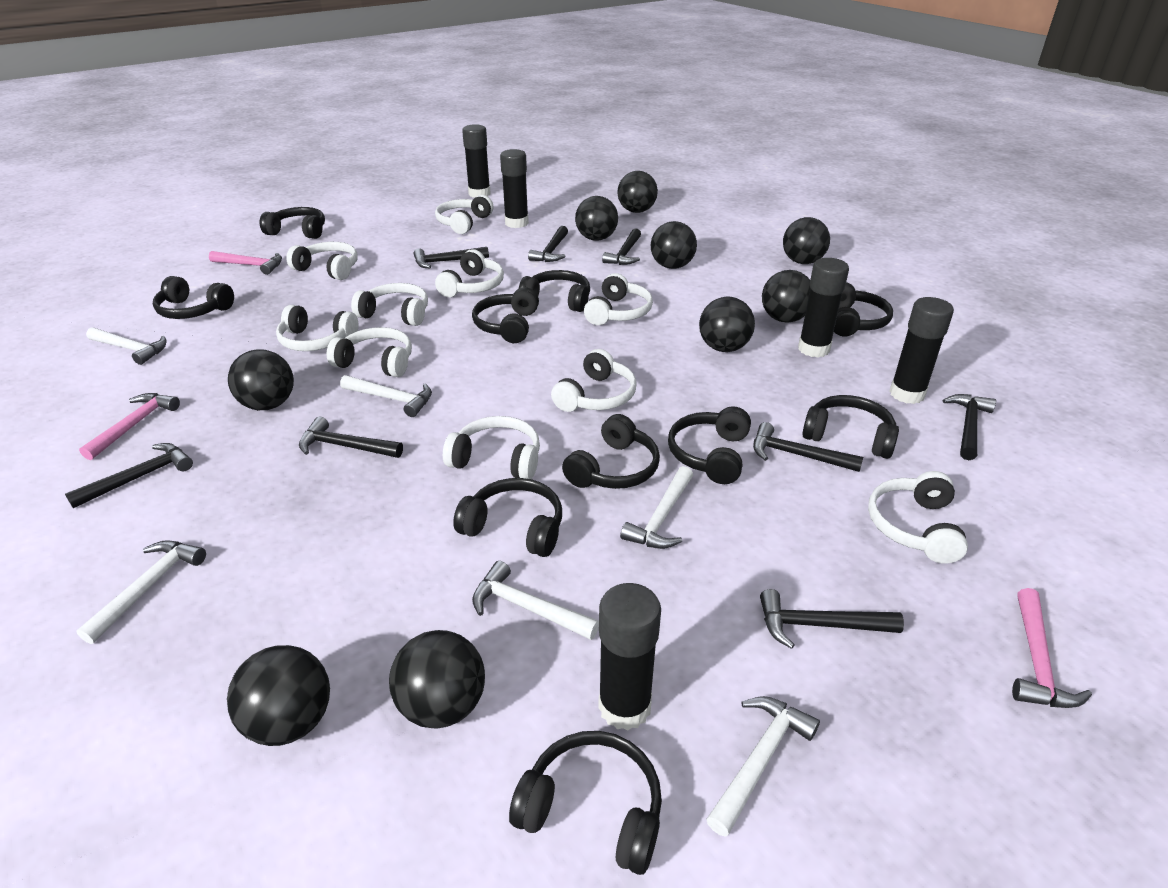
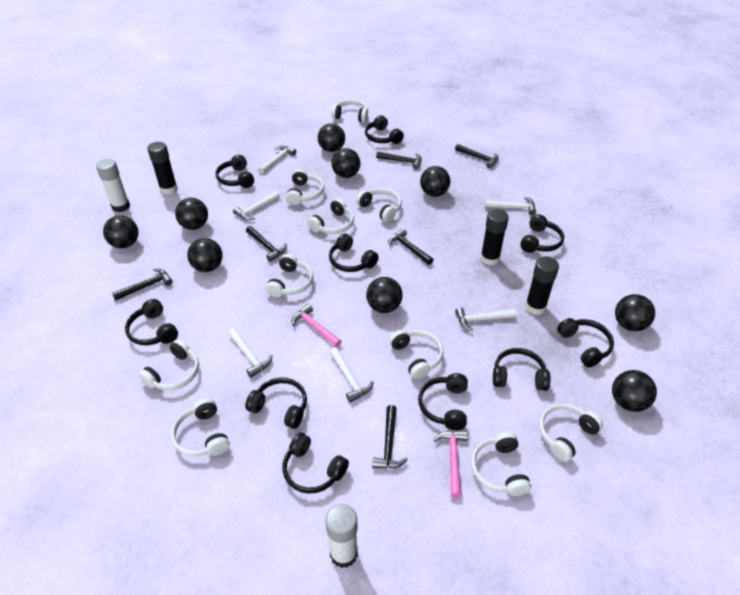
black glue stick: 5 -> 3
black hammer: 8 -> 6
pink hammer: 3 -> 2
white glue stick: 0 -> 2

